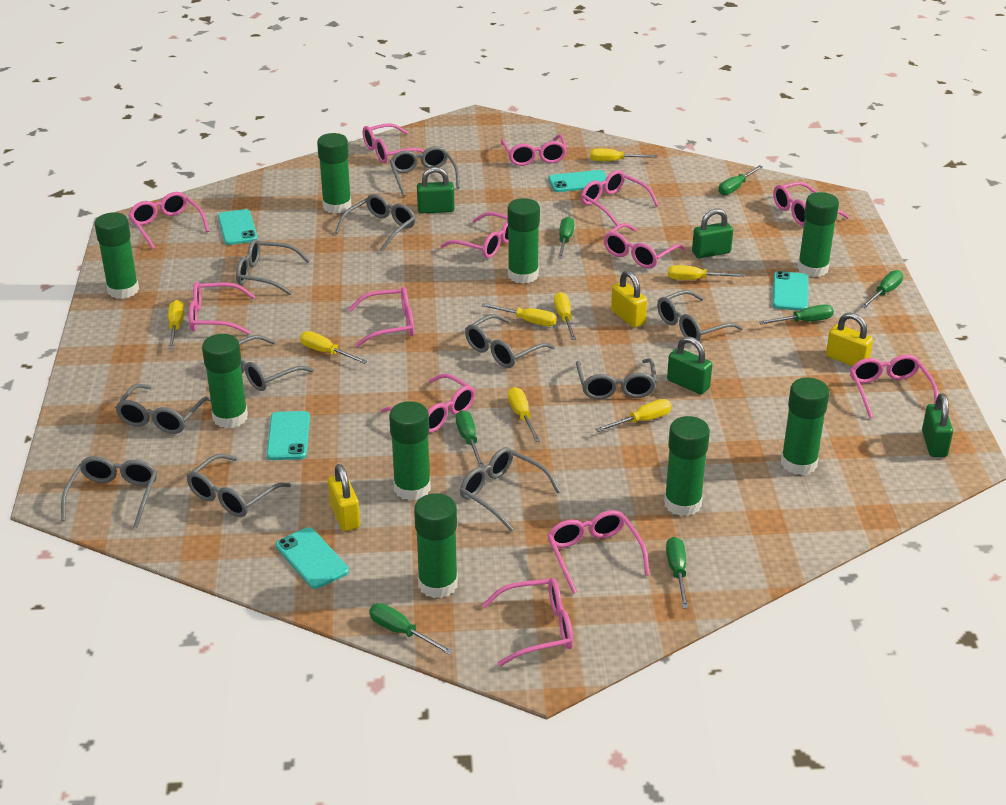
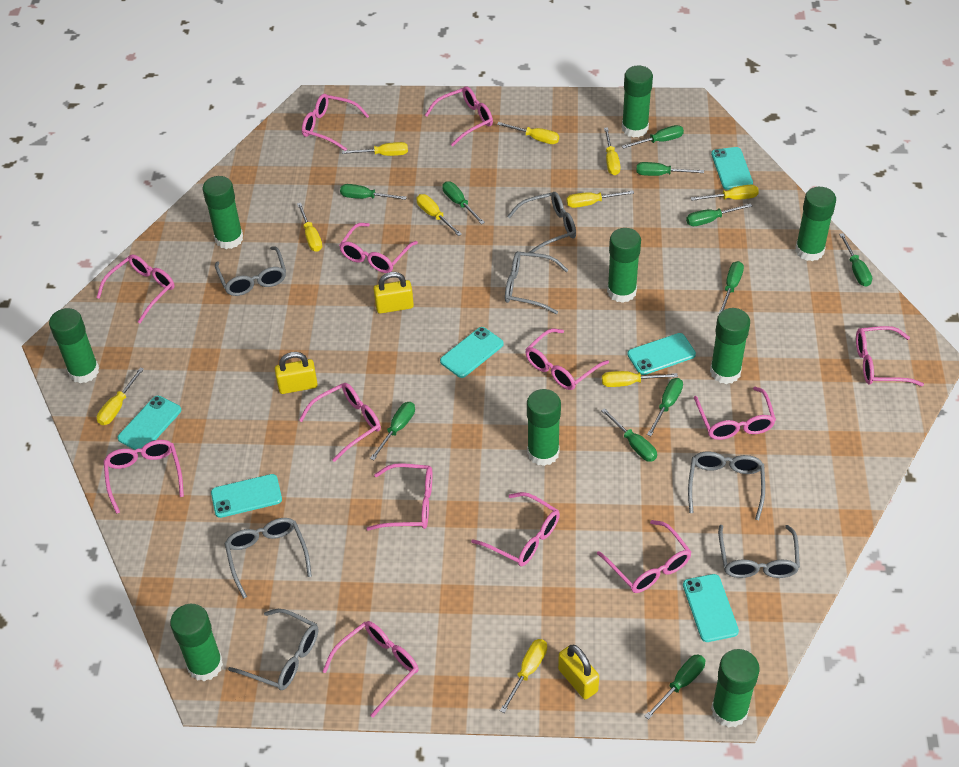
green padlock: 4 -> 0
green screwdriver: 7 -> 11
grey glasses: 11 -> 7
turquoise phone: 5 -> 6
yellow screwdriver: 8 -> 10

